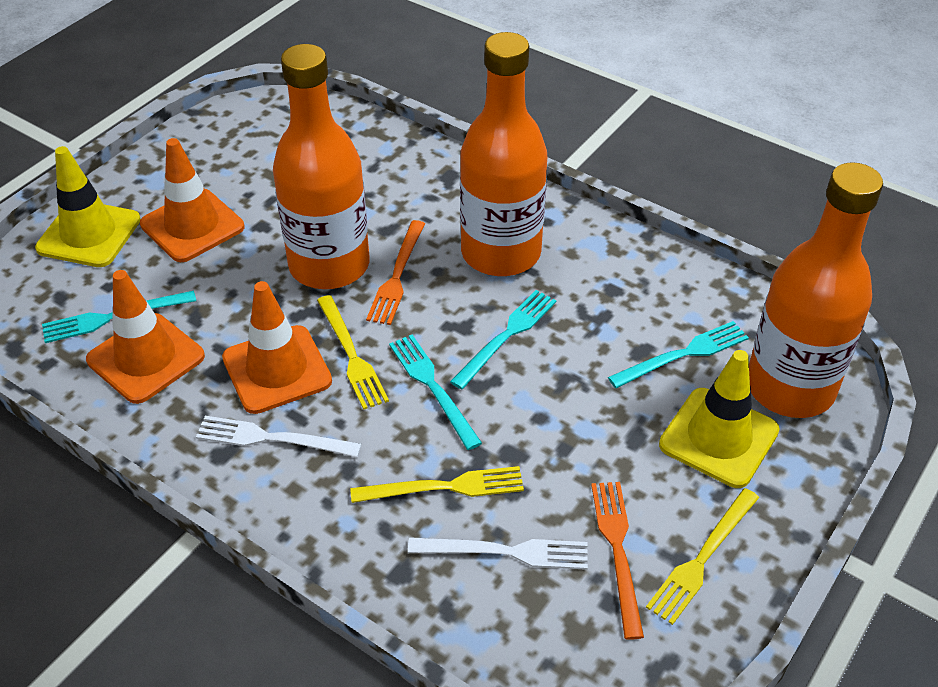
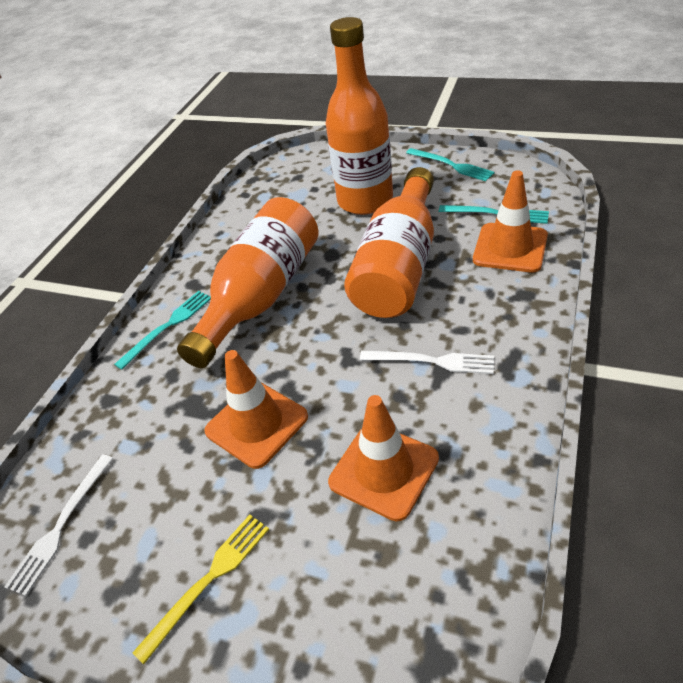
orange fork: 2 -> 0
turquoise fork: 4 -> 3
yellow fork: 3 -> 1
yellow traffic cone: 2 -> 0

